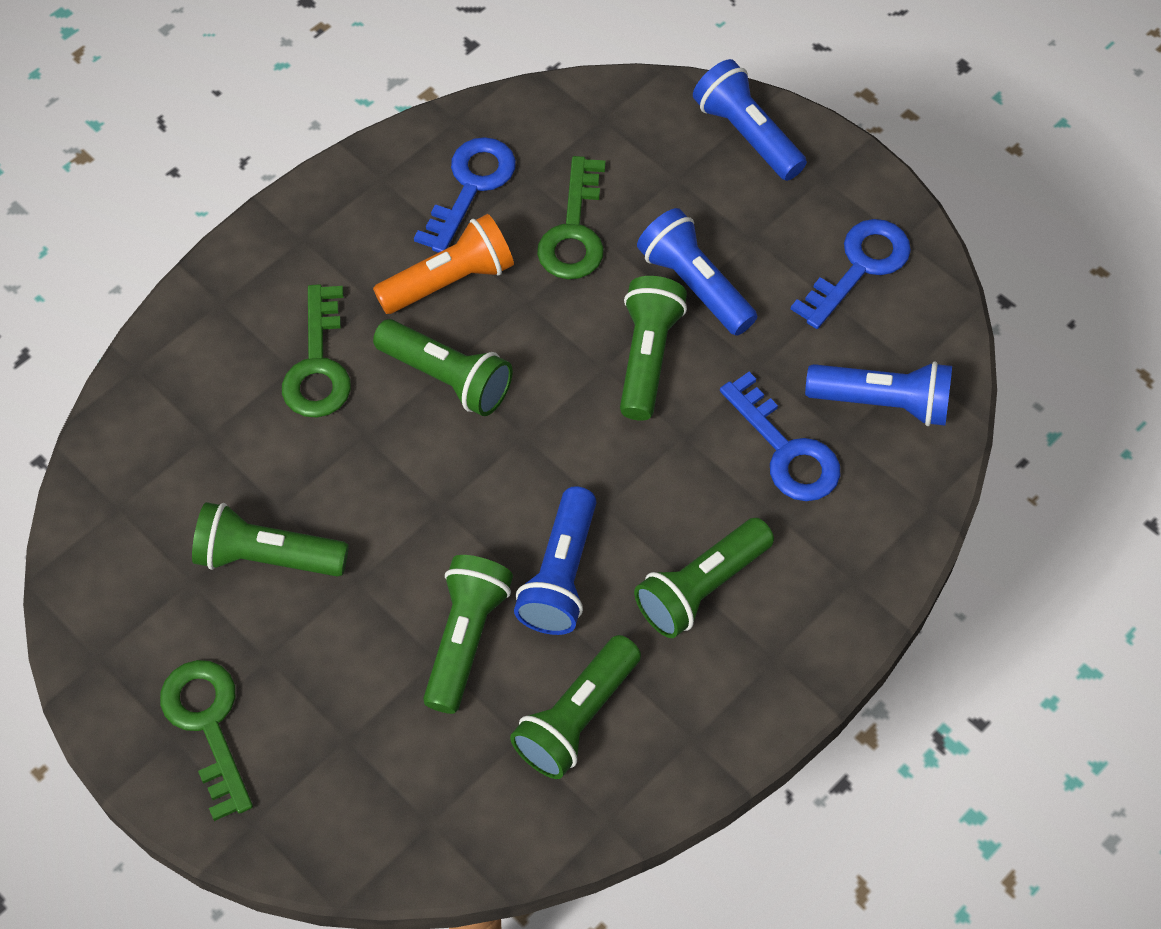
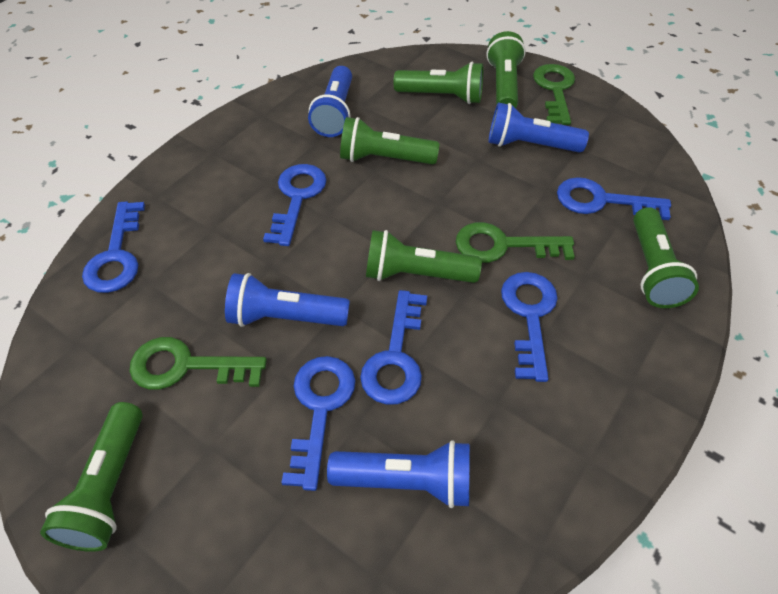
blue key: 3 -> 6
orange flashlight: 1 -> 0

